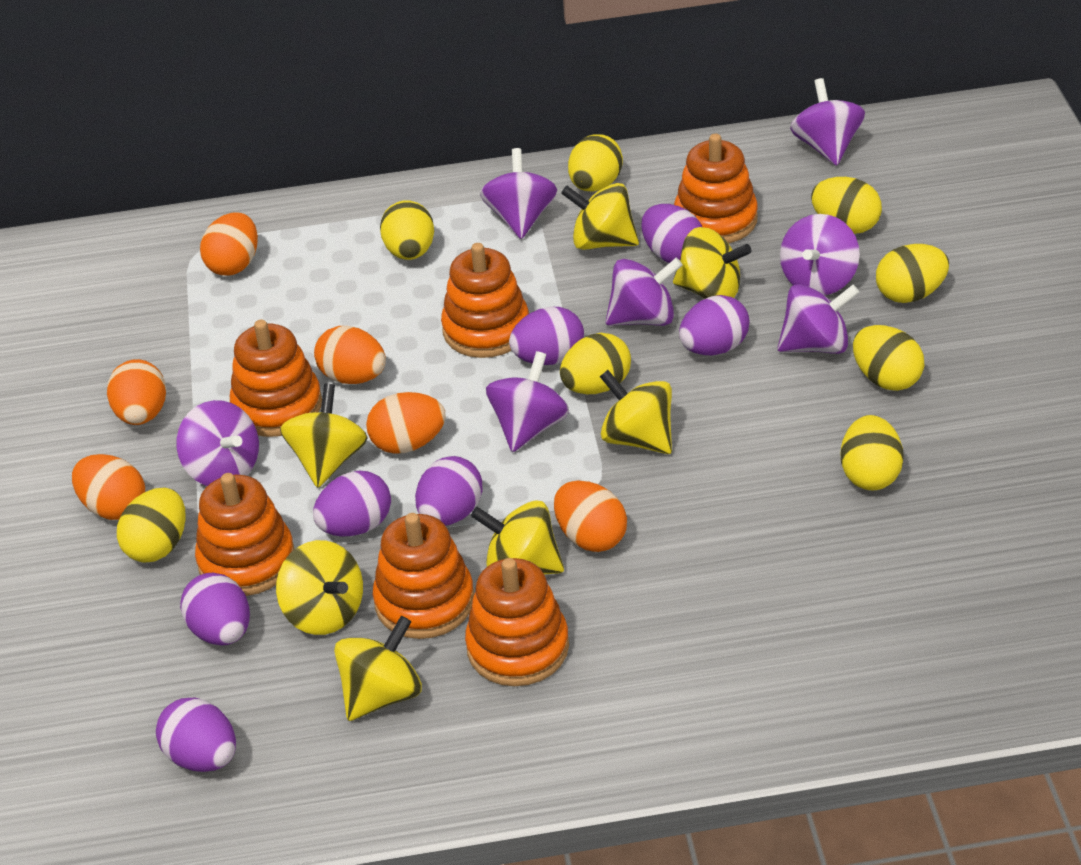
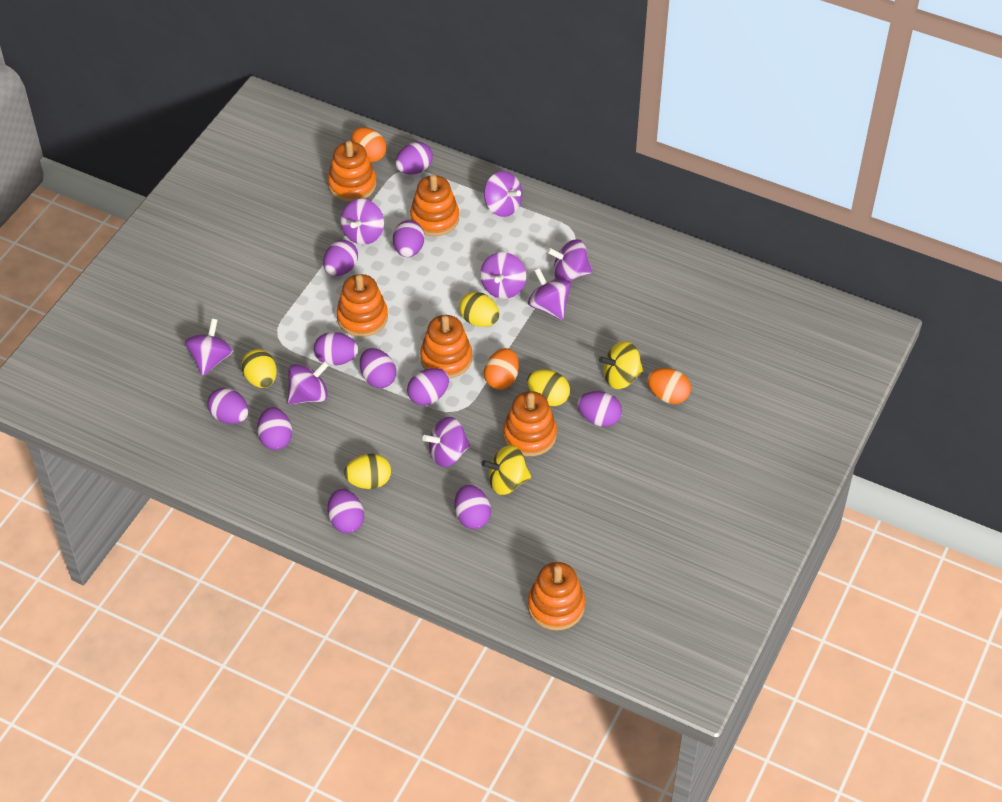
orange egg: 6 -> 3
purple egg: 7 -> 11
purple spinning top: 7 -> 8
yellow egg: 8 -> 4
yellow spinning top: 7 -> 2

